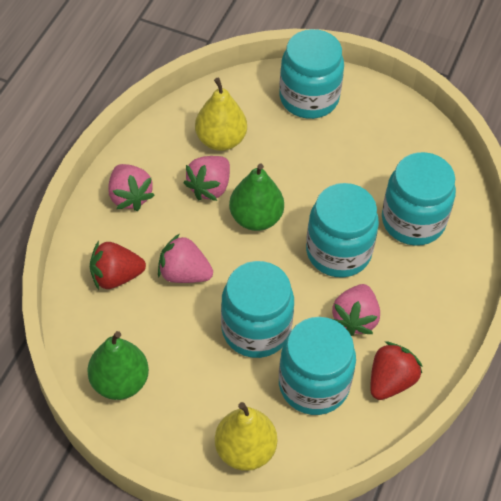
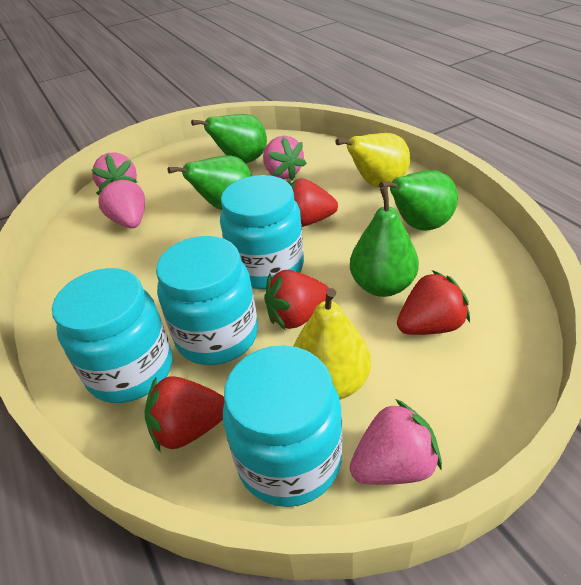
green pear: 2 -> 4
red strawberry: 2 -> 4
turquoise jar: 5 -> 4

